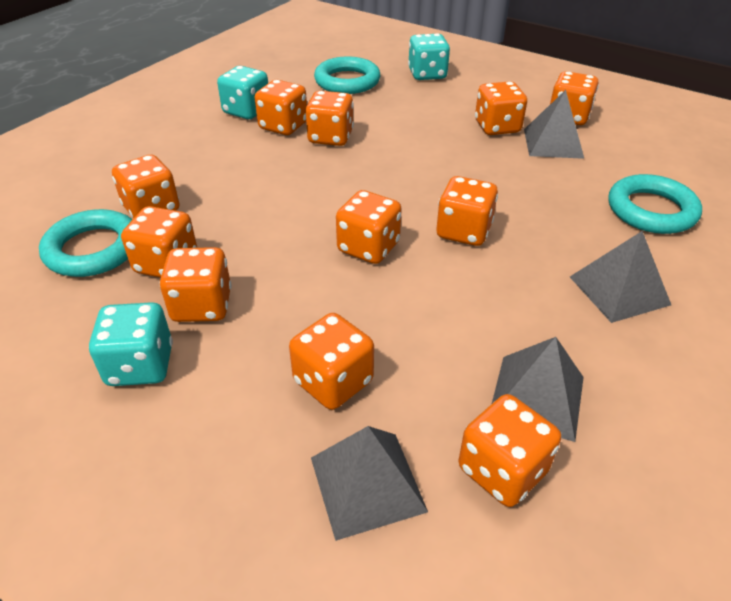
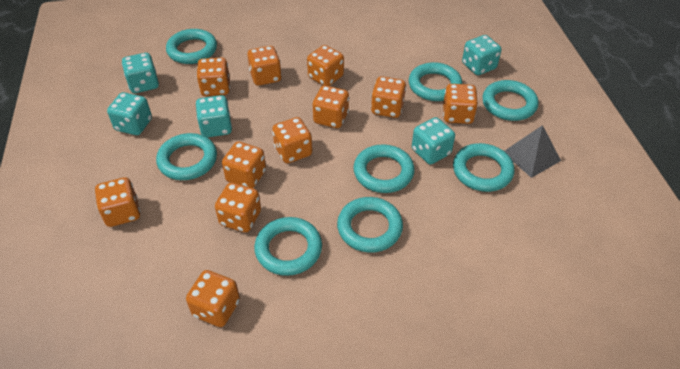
grey pyramid: 4 -> 1
turquoise dice: 3 -> 5
turquoise ring: 3 -> 8

